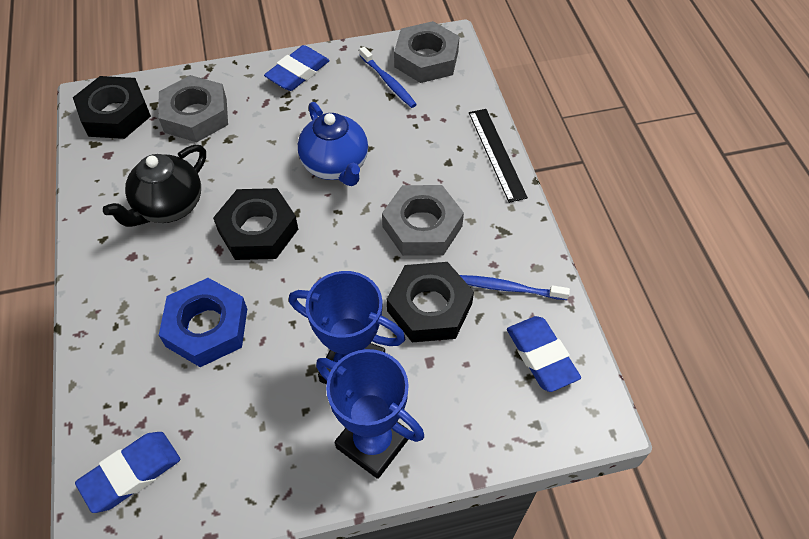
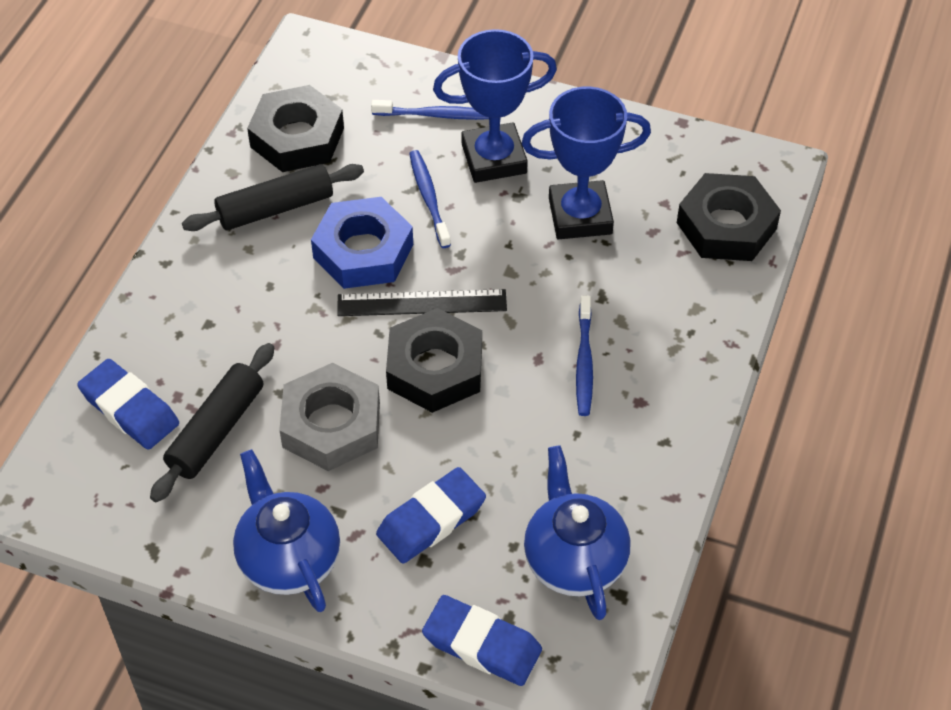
black rolling pin: 0 -> 2
black teapot: 1 -> 0
blue teapot: 1 -> 2
blue toothbrush: 2 -> 3
grey nut: 3 -> 1

